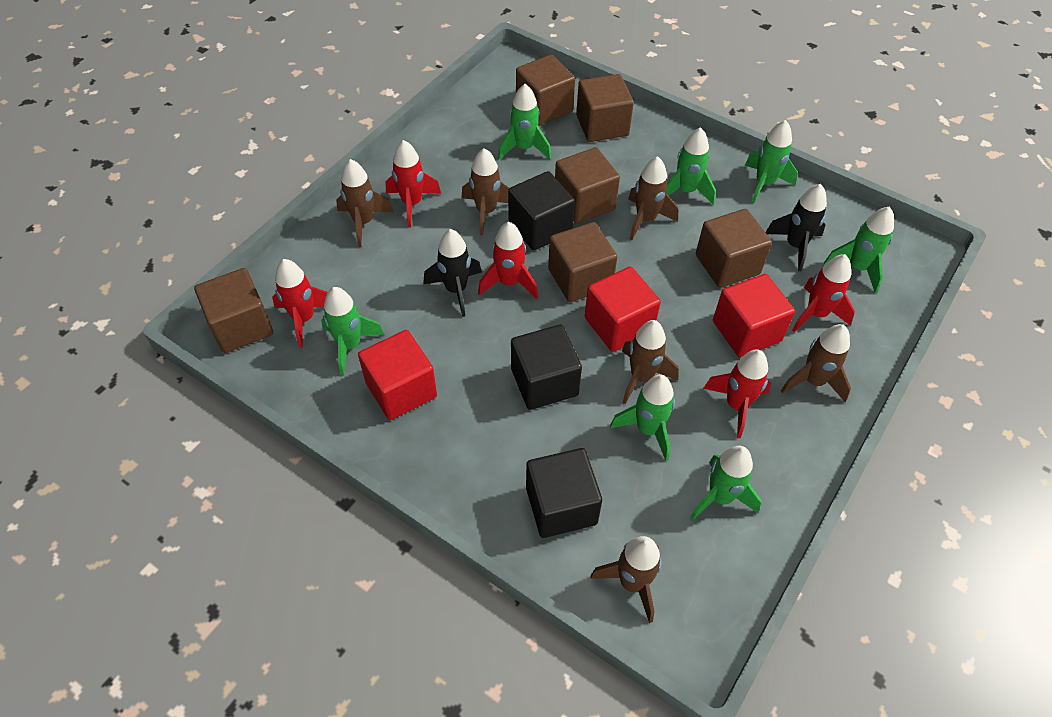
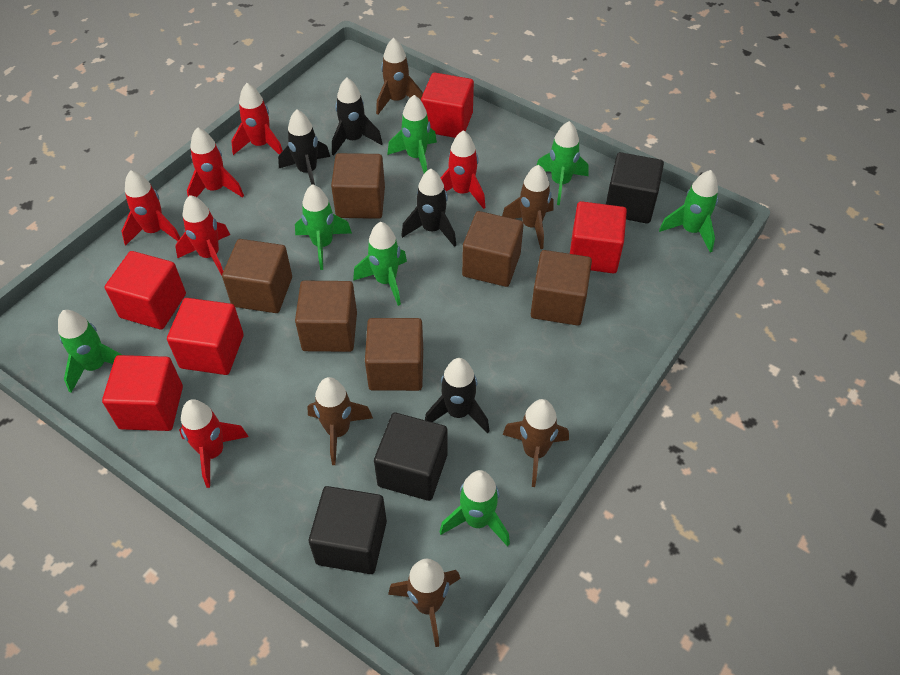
black rocket: 2 -> 4
brown rocket: 6 -> 5
red cube: 3 -> 5
red rocket: 5 -> 6

